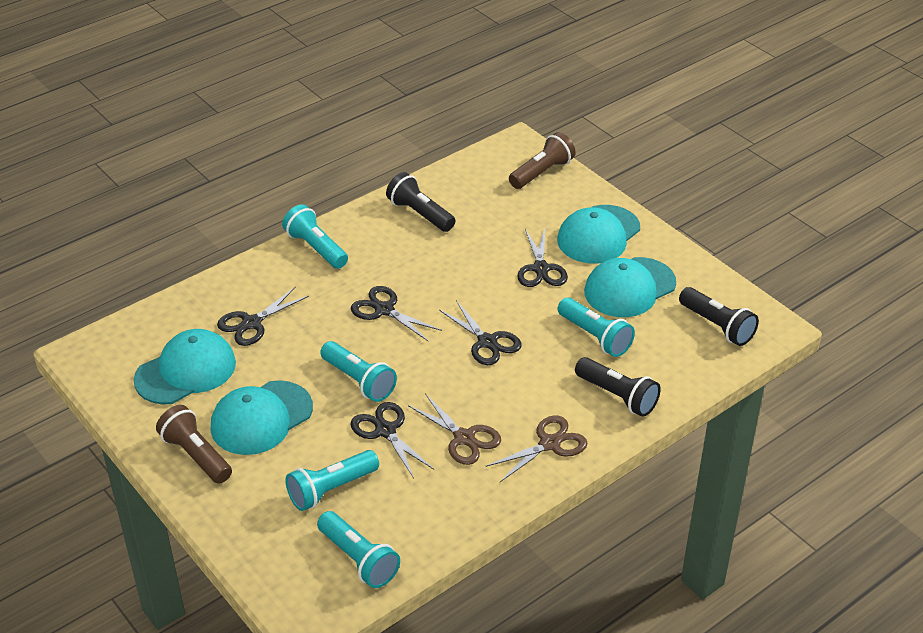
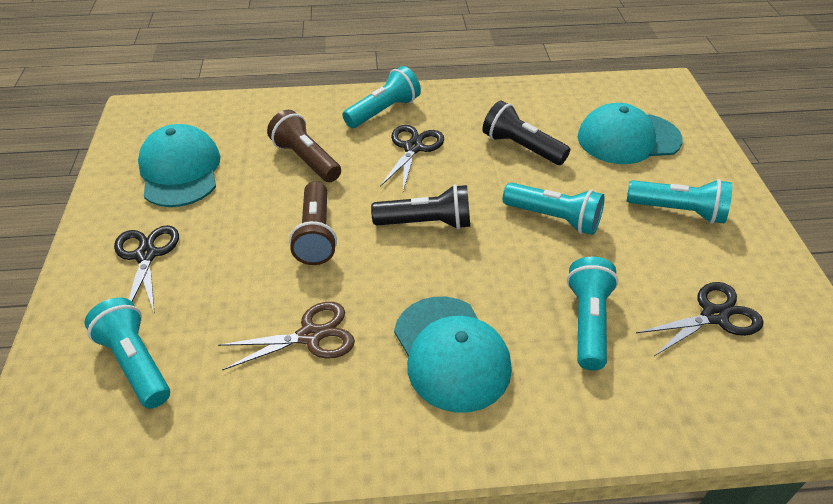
black flashlight: 3 -> 2
black scissors: 5 -> 3
brown scissors: 2 -> 1
turquoise cap: 4 -> 3

